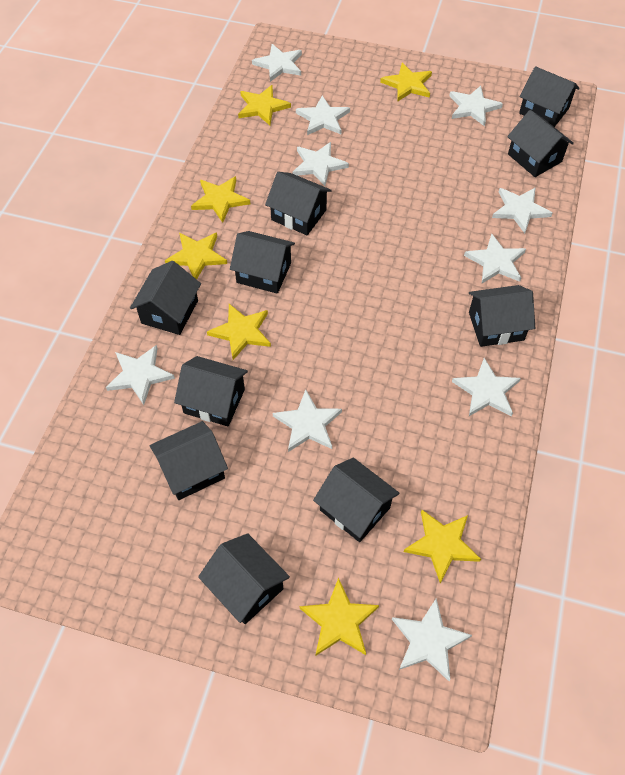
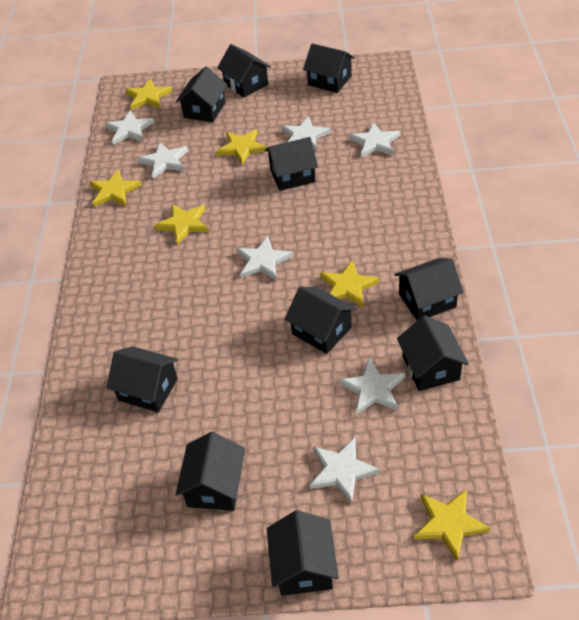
white star: 10 -> 7
yellow star: 7 -> 6

